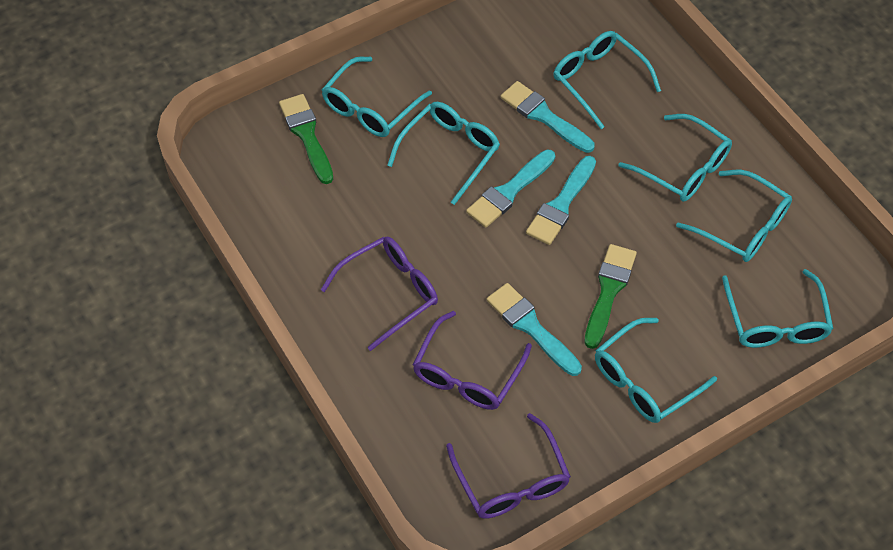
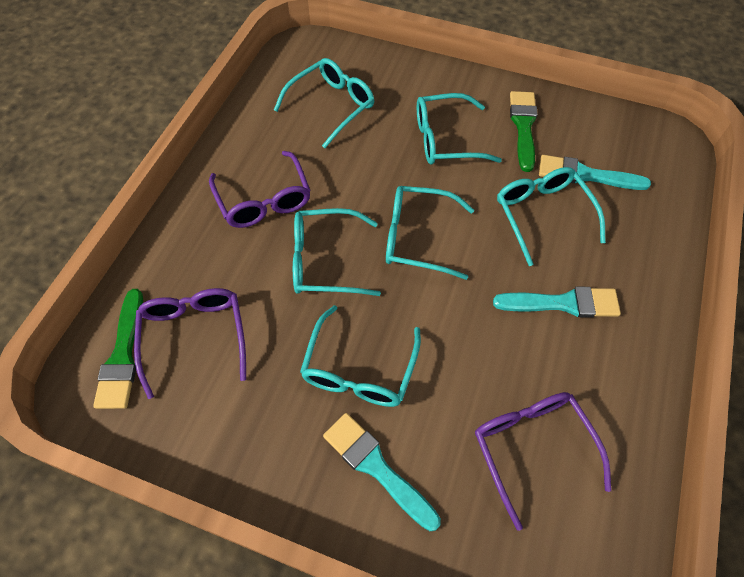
turquoise brush: 4 -> 3
turquoise glasses: 7 -> 6

